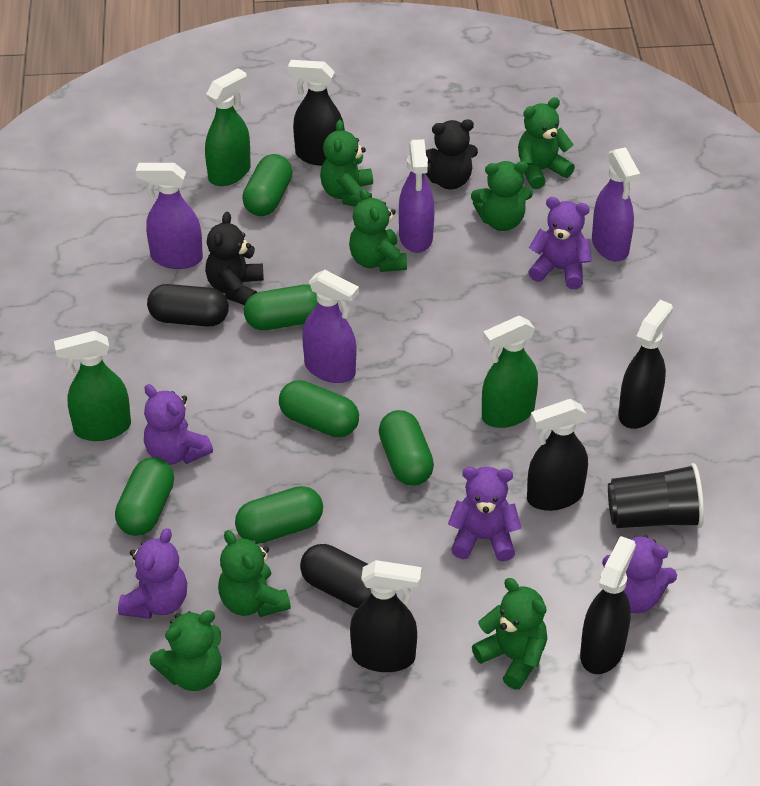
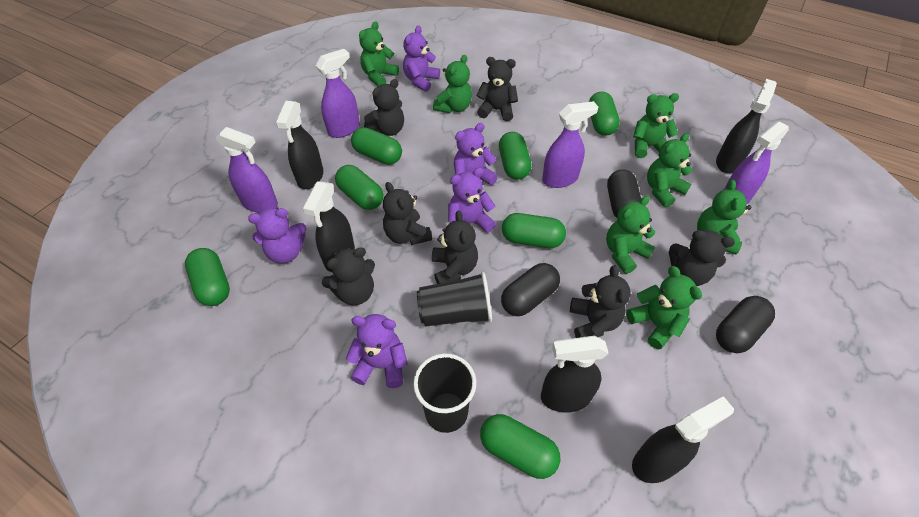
black capsule: 2 -> 3
black cup: 1 -> 2
black teddy bear: 2 -> 7
green capsule: 6 -> 7
green spray bottle: 3 -> 0

